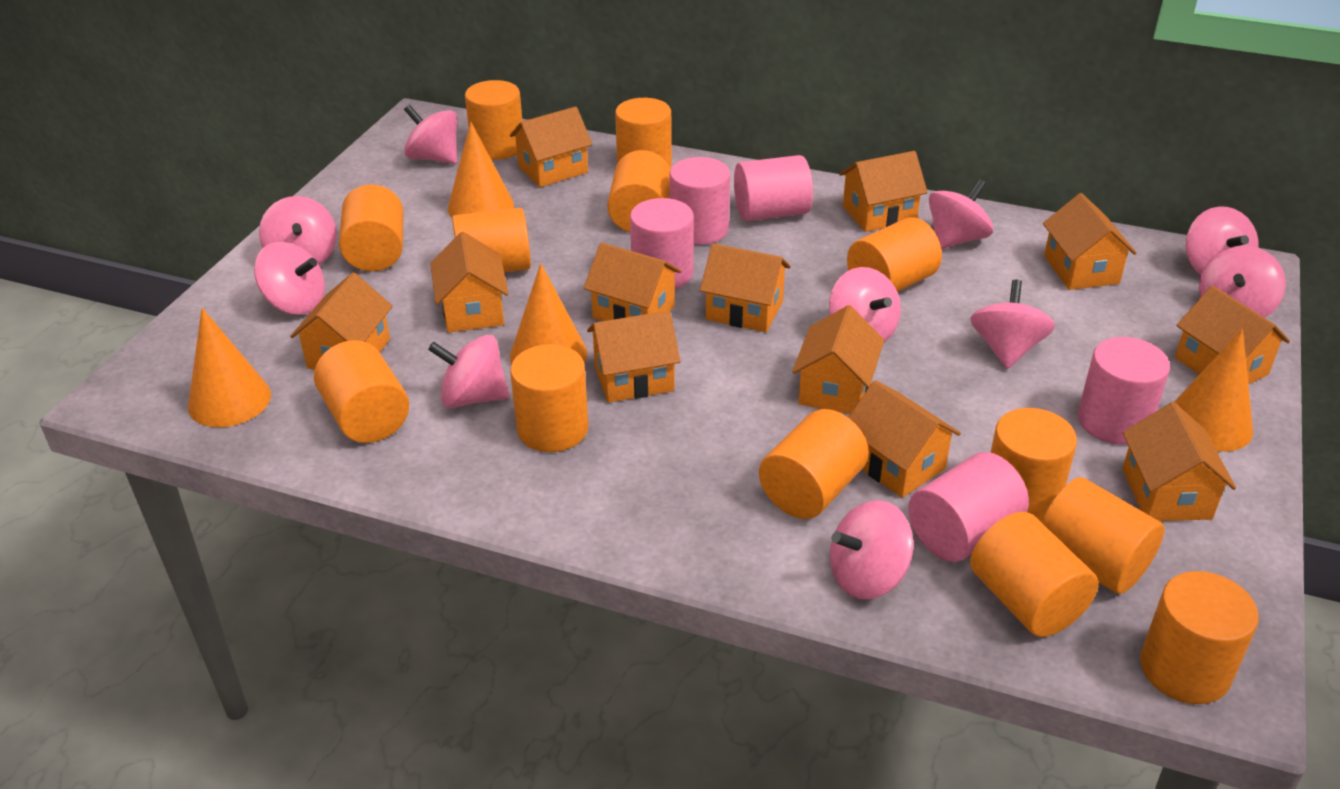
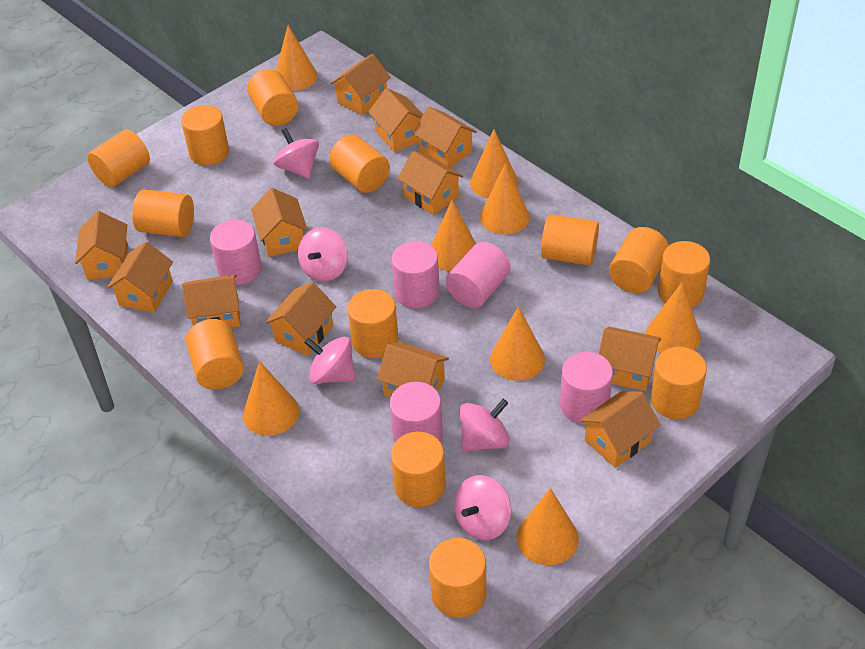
orange cone: 4 -> 8
pink spinning top: 10 -> 5

